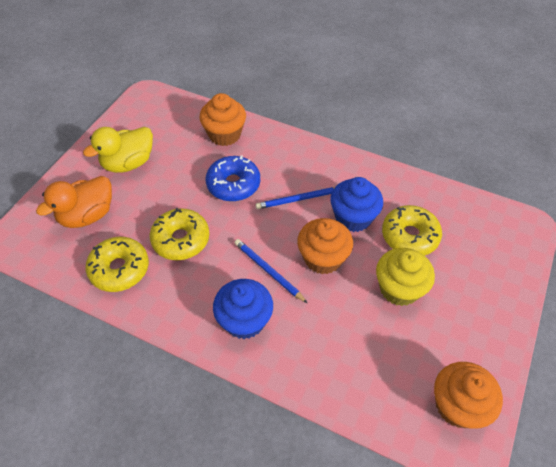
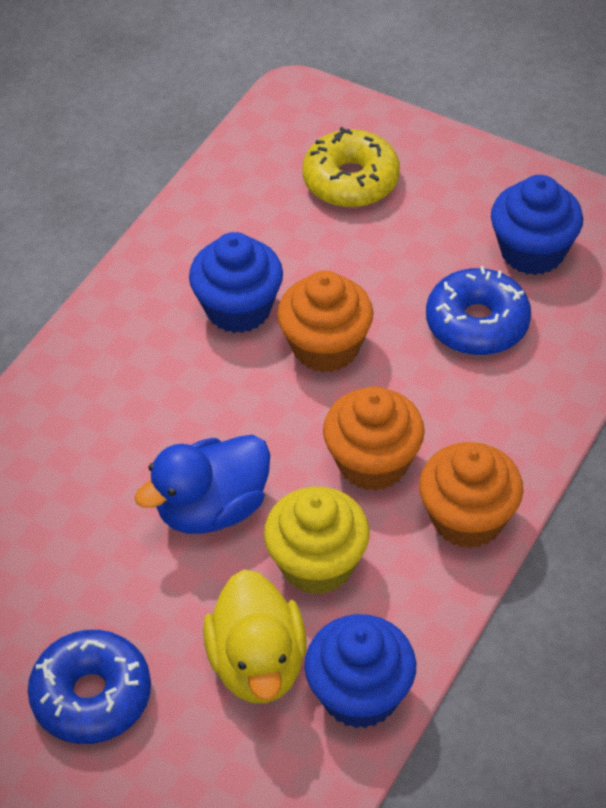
blue cupcake: 2 -> 3
blue donut: 1 -> 2
blue duck: 0 -> 1
blue pencil: 2 -> 0
orange duck: 1 -> 0
yellow donut: 3 -> 1

